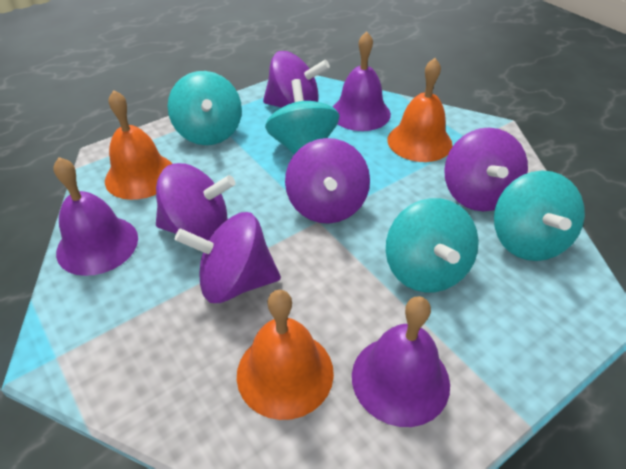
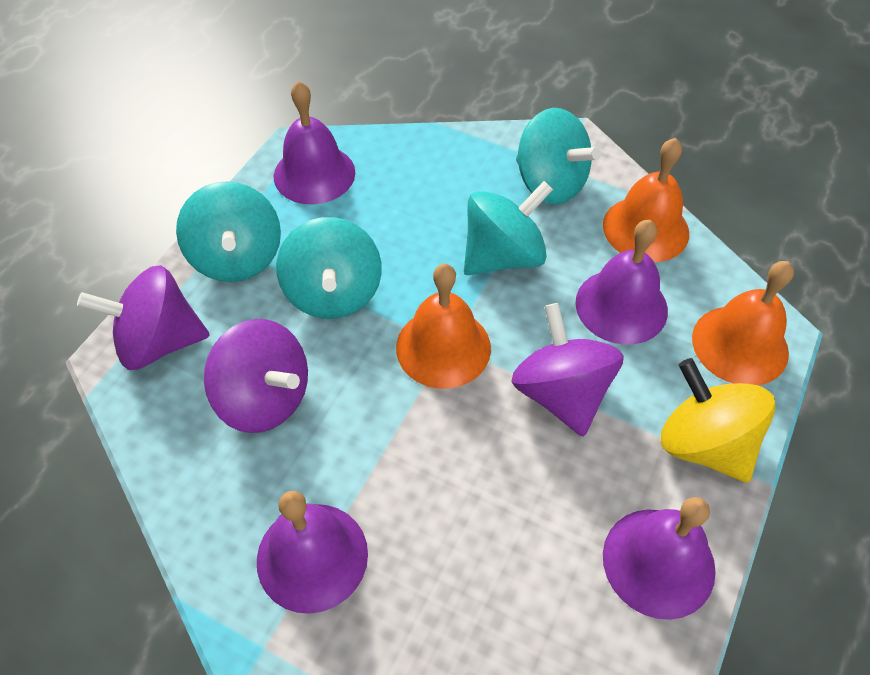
purple bell: 3 -> 4
purple spinning top: 5 -> 3
yellow spinning top: 0 -> 1

